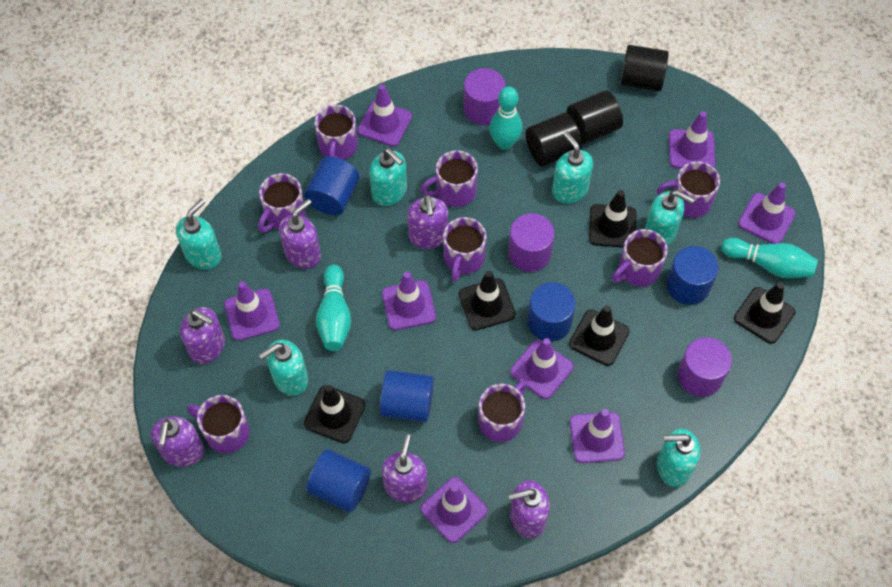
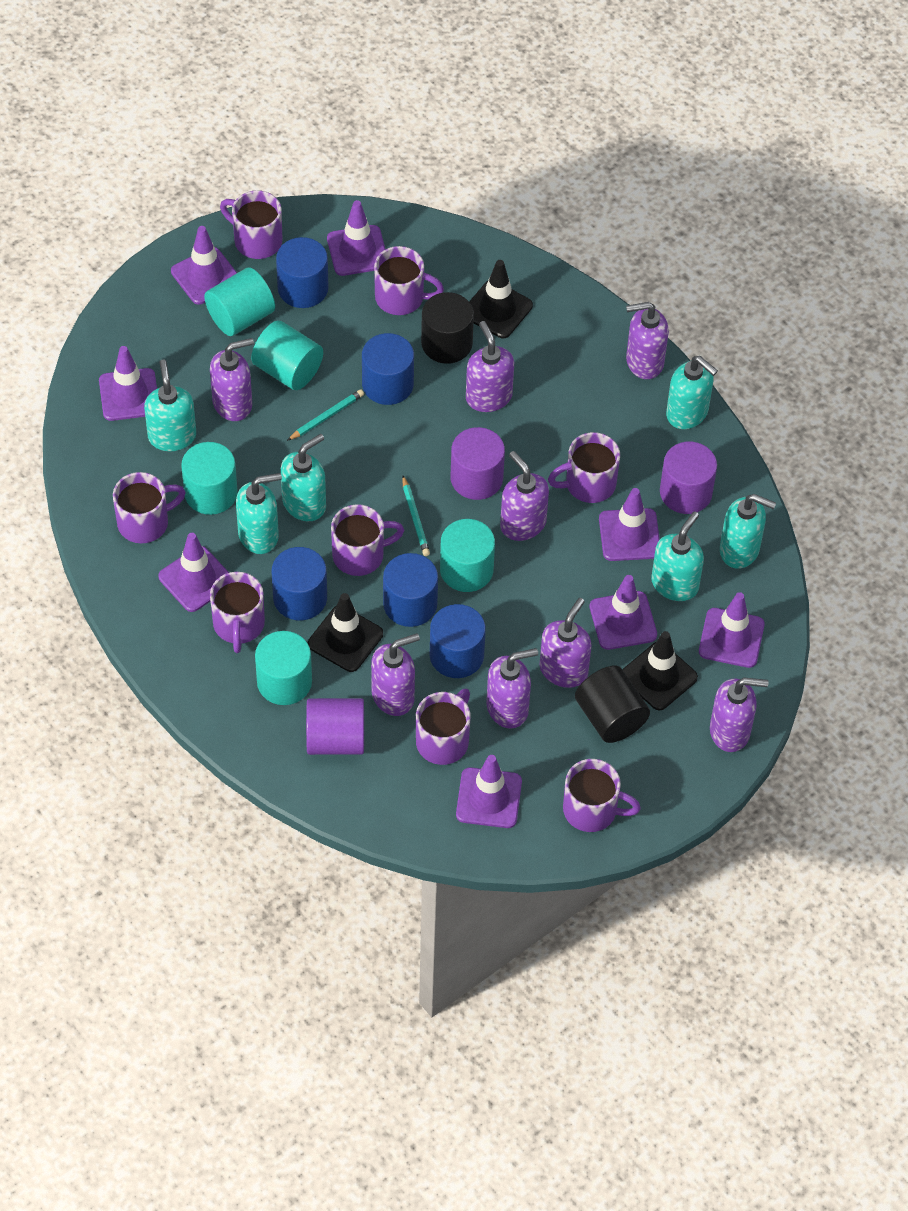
black cylinder: 3 -> 2
black traffic cone: 5 -> 3
purple soap dispenser: 6 -> 8
turquoise bowling pin: 3 -> 0
turquoise cylinder: 0 -> 5
turquoise pencil: 0 -> 2

